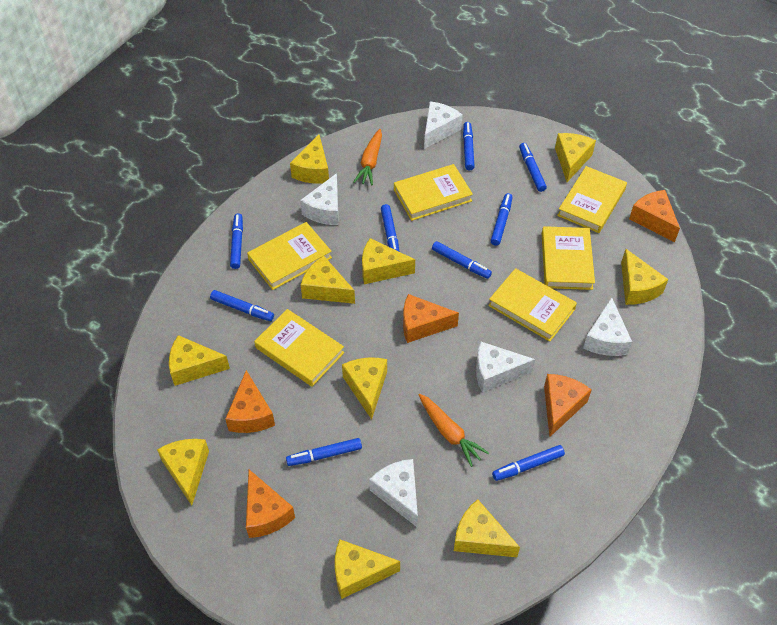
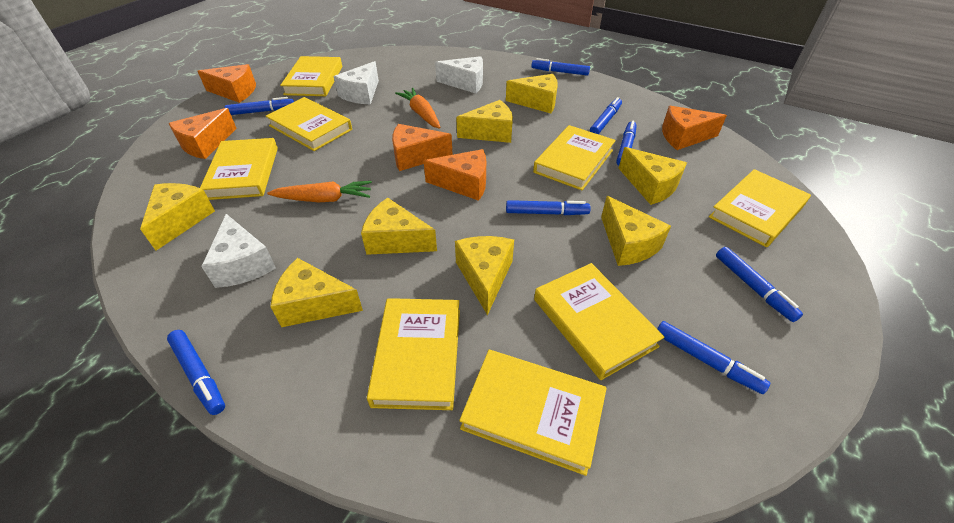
blue marker: 9 -> 8
white cheese: 5 -> 3
yellow book: 6 -> 8
yellow cheese: 10 -> 8

